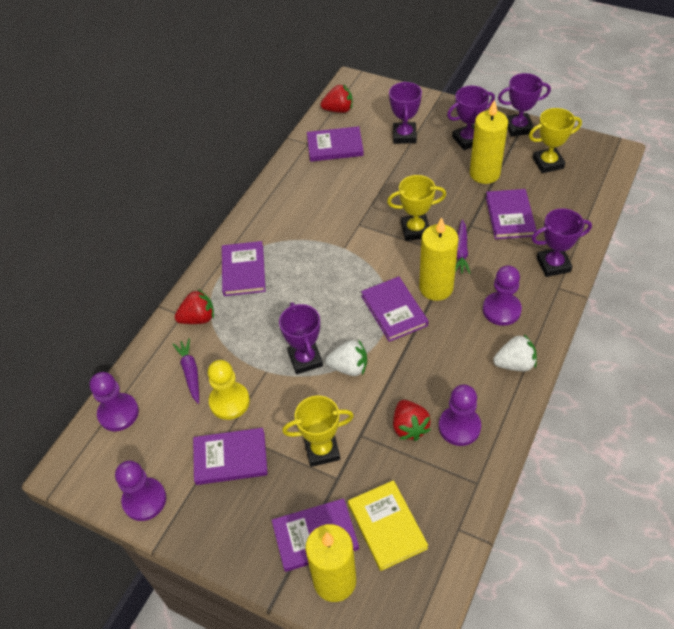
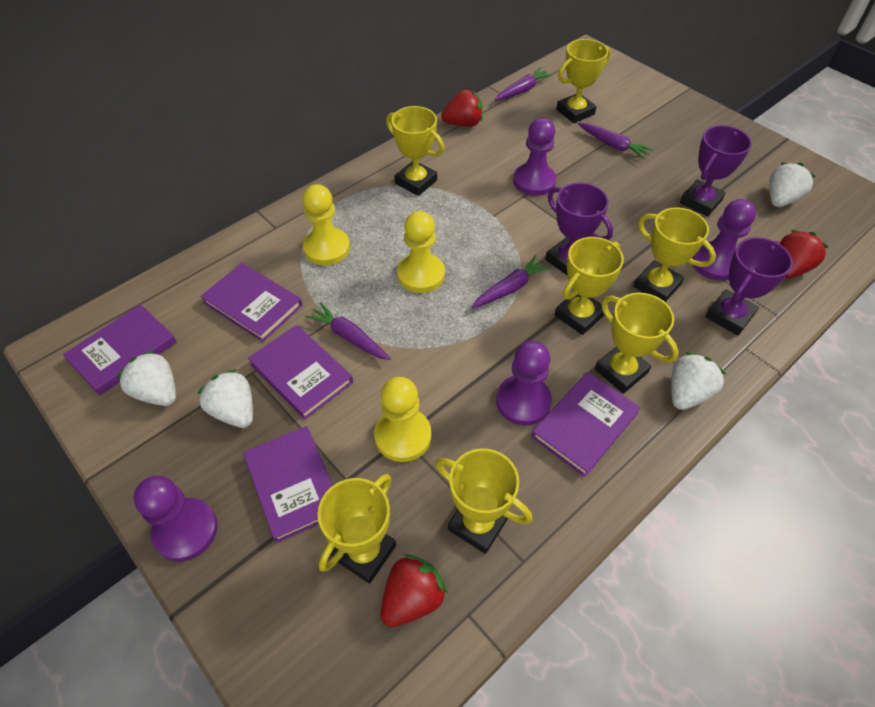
purple book: 6 -> 5
purple carrot: 2 -> 4
purple trophy: 5 -> 3
white strawberry: 2 -> 4
yellow book: 1 -> 0
yellow candle: 3 -> 0
yellow pawn: 1 -> 3
yellow trophy: 3 -> 7

